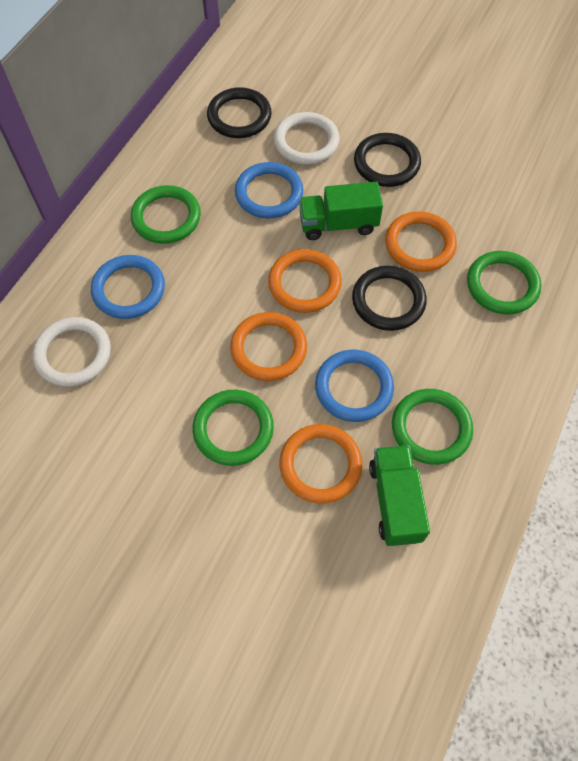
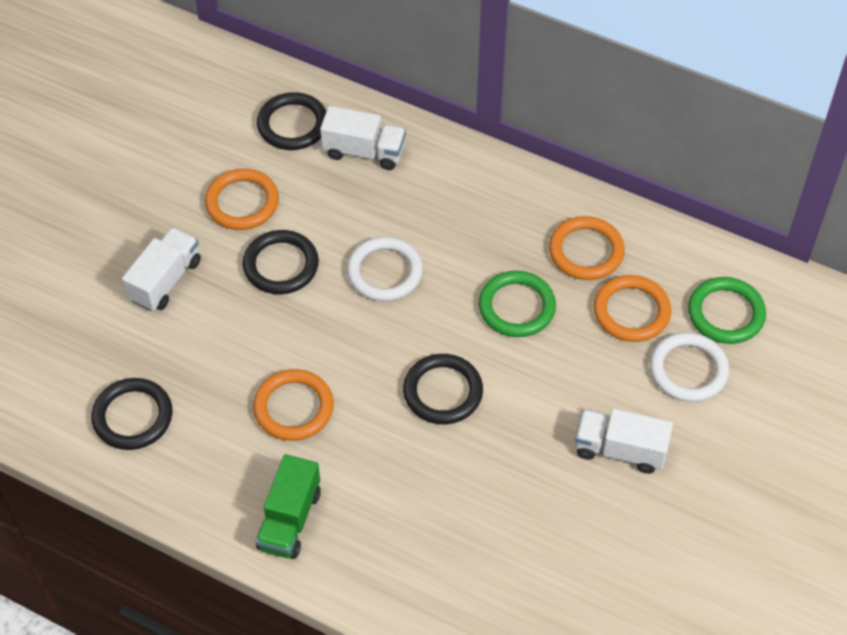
black ring: 3 -> 4
blue ring: 3 -> 0
green ring: 4 -> 2
green truck: 2 -> 1
white truck: 0 -> 3

